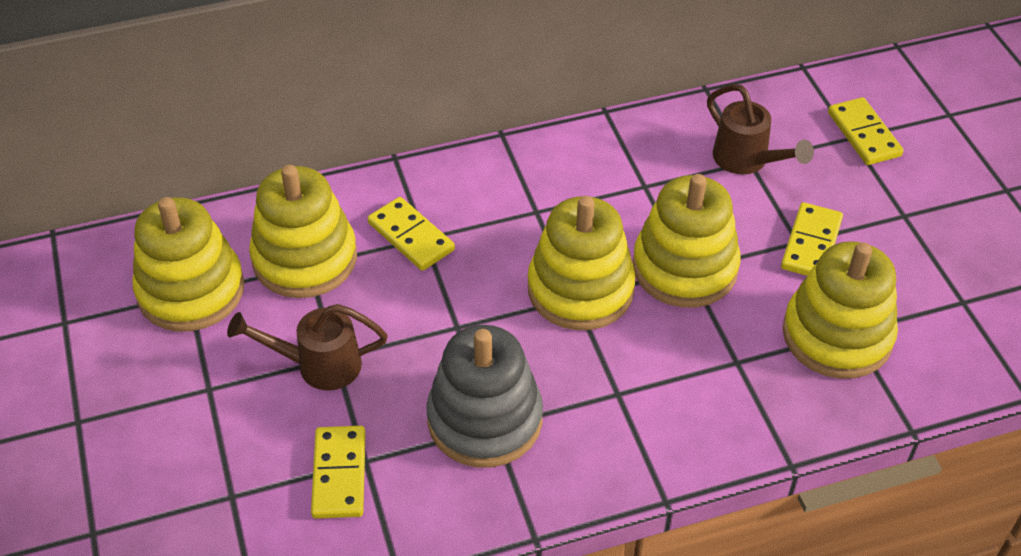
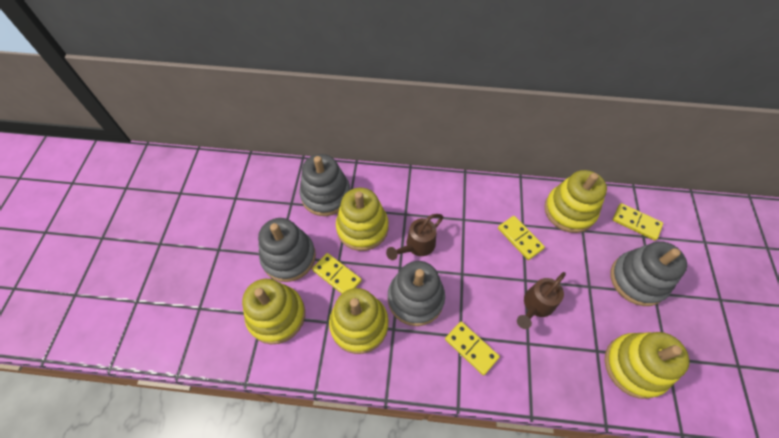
grey stacking toy: 1 -> 4

